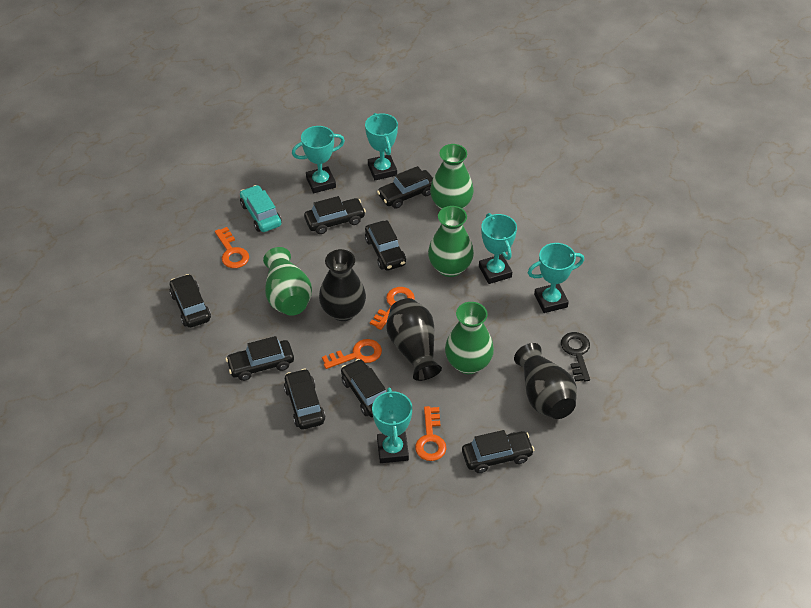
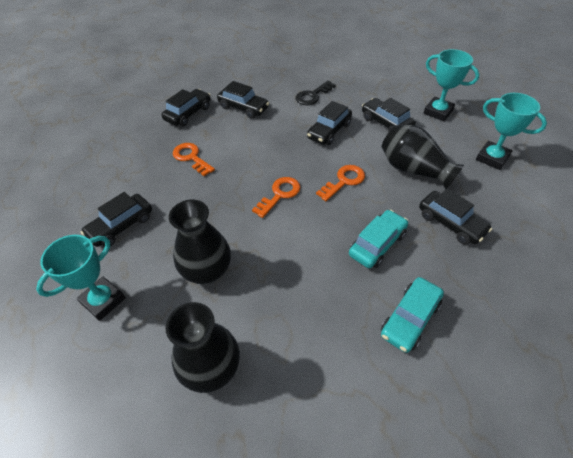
black car: 8 -> 6
green vase: 4 -> 0
orange key: 4 -> 3
turquoise car: 1 -> 2
turquoise trophy: 5 -> 3

